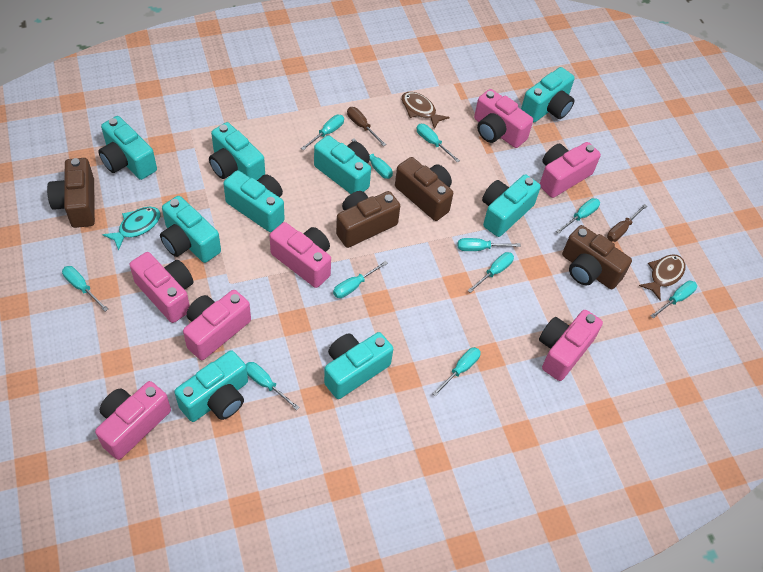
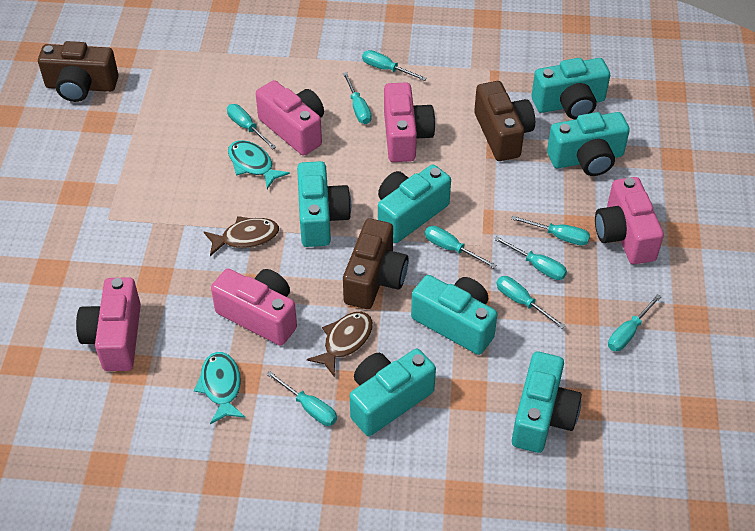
brown camera: 4 -> 3
brown screwdriver: 2 -> 0
pink camera: 7 -> 5
turquoise camera: 9 -> 7
turquoise fish: 1 -> 2
turquoise screwdriver: 11 -> 9

